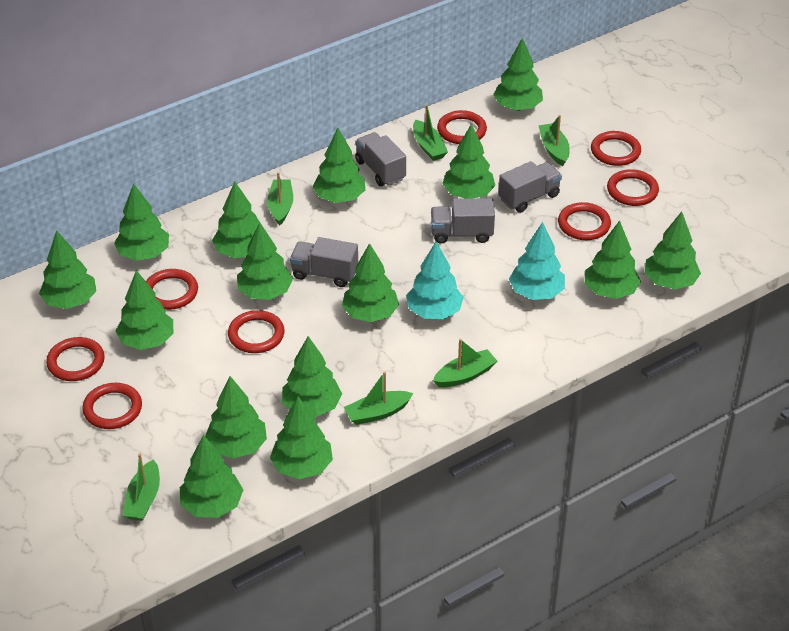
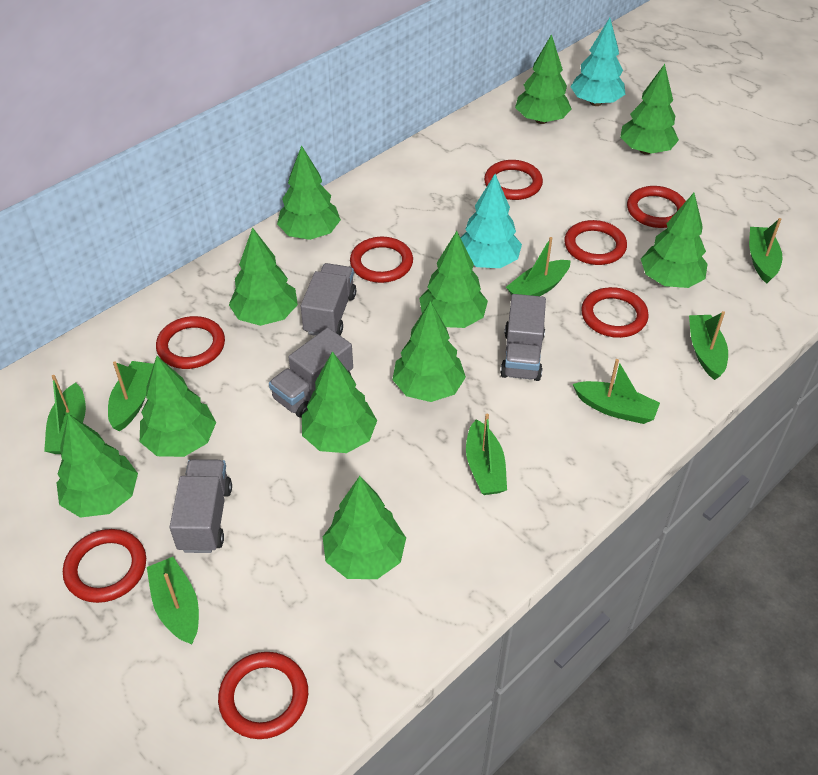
green boat: 6 -> 8
green tree: 15 -> 11

